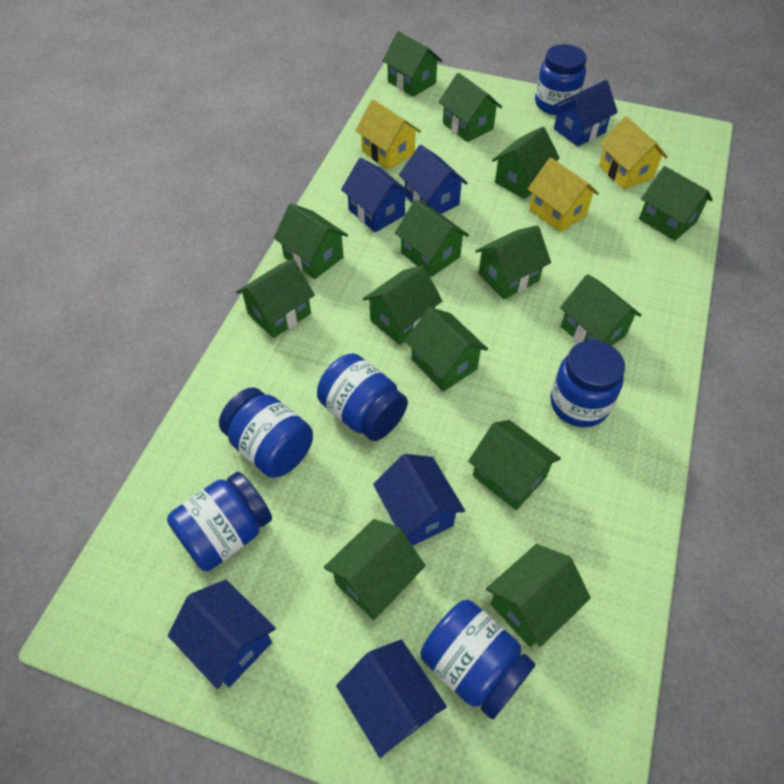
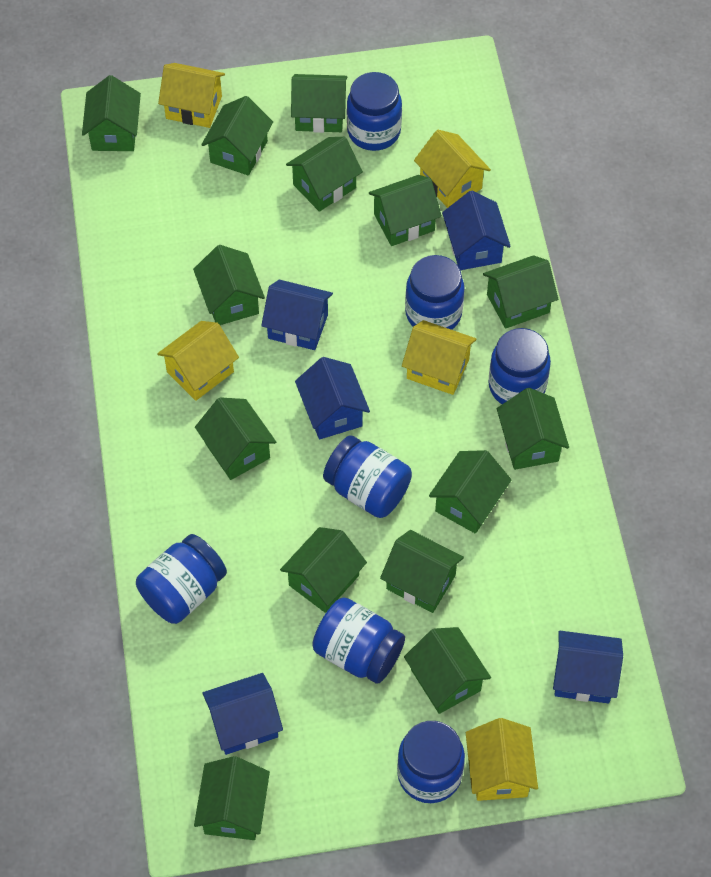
blue house: 6 -> 5
blue jar: 6 -> 7
yellow house: 3 -> 5

